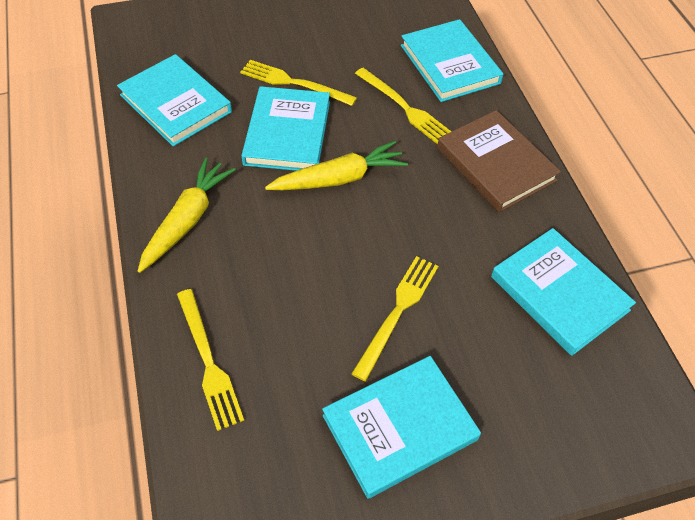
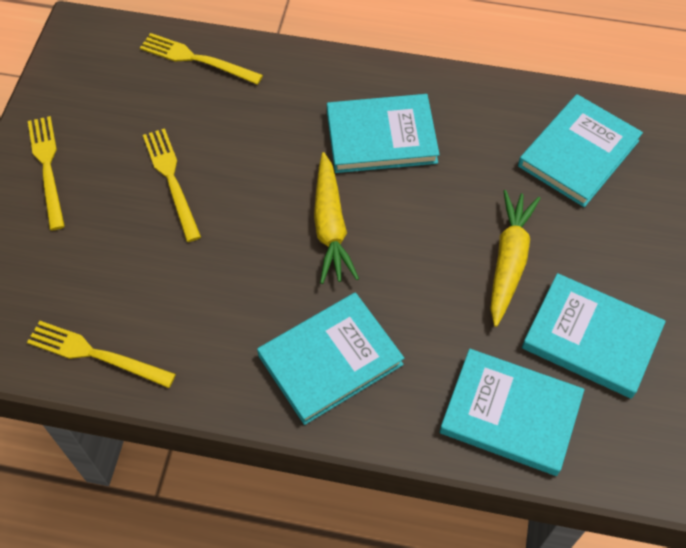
brown book: 1 -> 0

